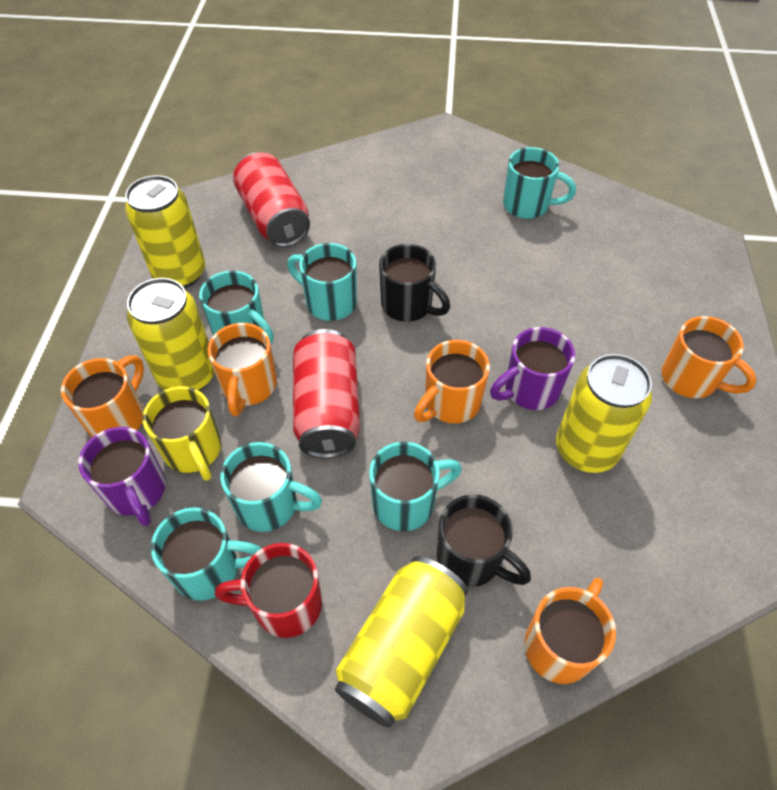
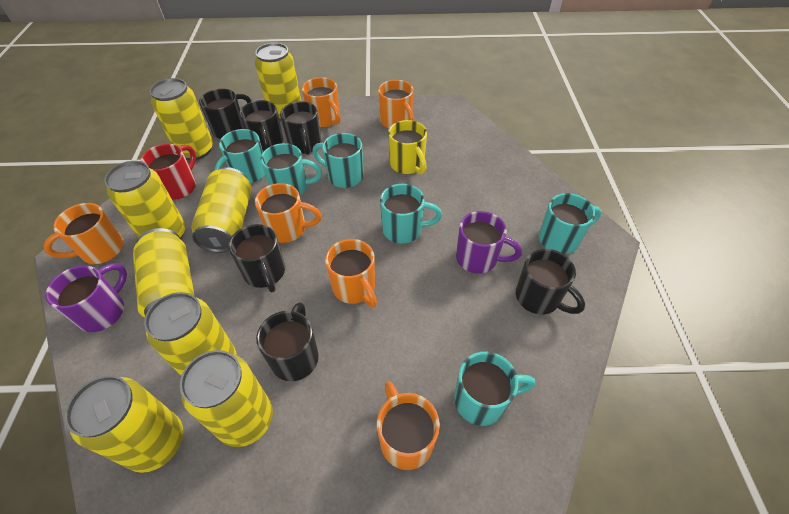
black mug: 2 -> 6
orange mug: 5 -> 6
red can: 2 -> 0
yellow can: 4 -> 8

